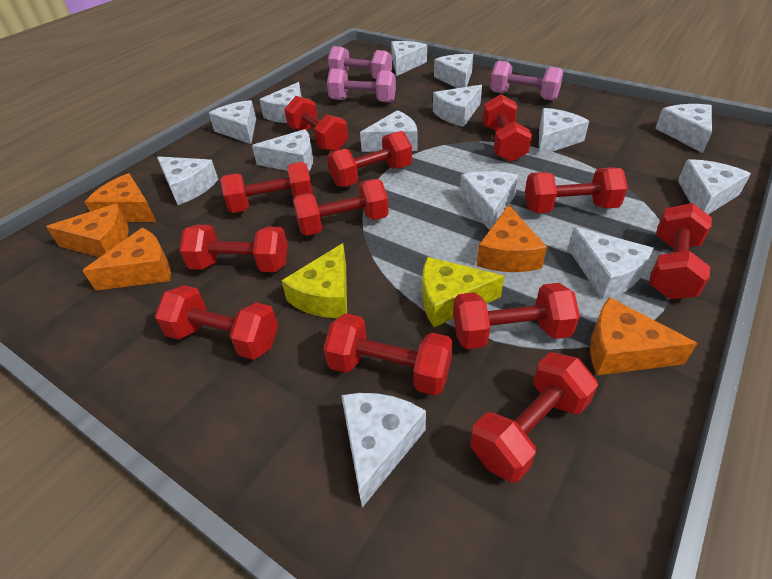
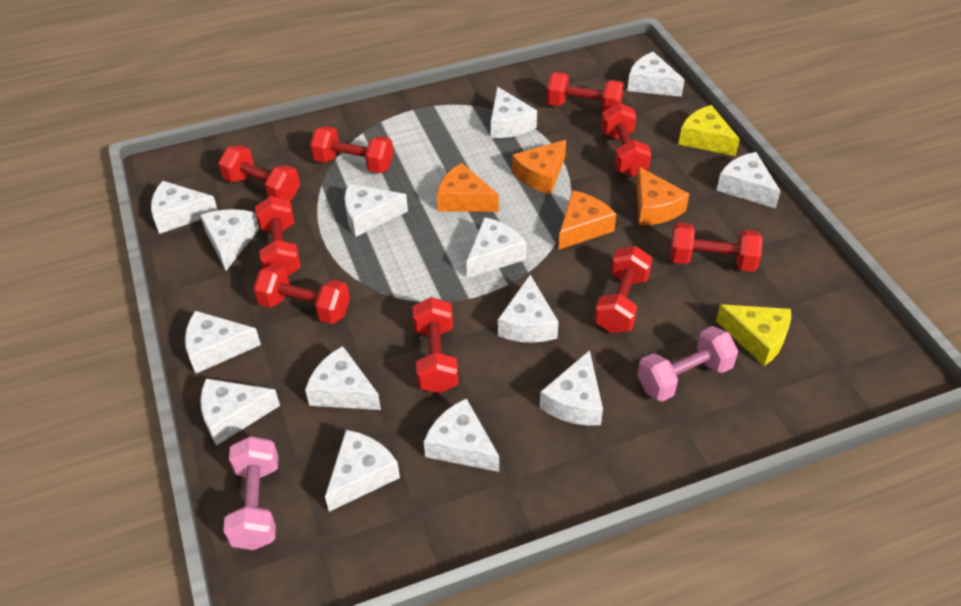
orange cheese: 5 -> 4
pink dumbbell: 3 -> 2
red dumbbell: 12 -> 9

